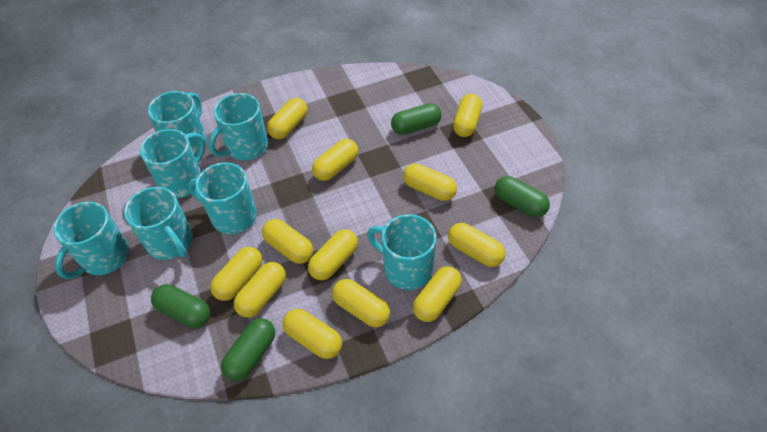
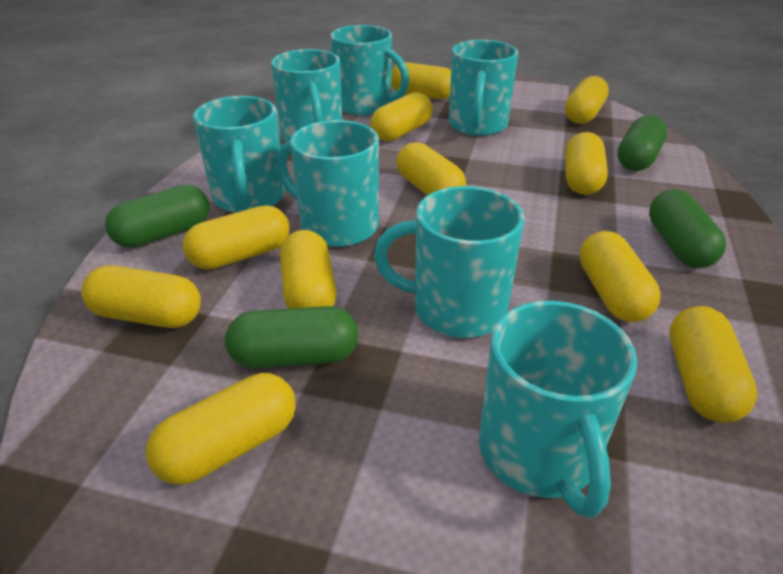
yellow capsule: 12 -> 11

